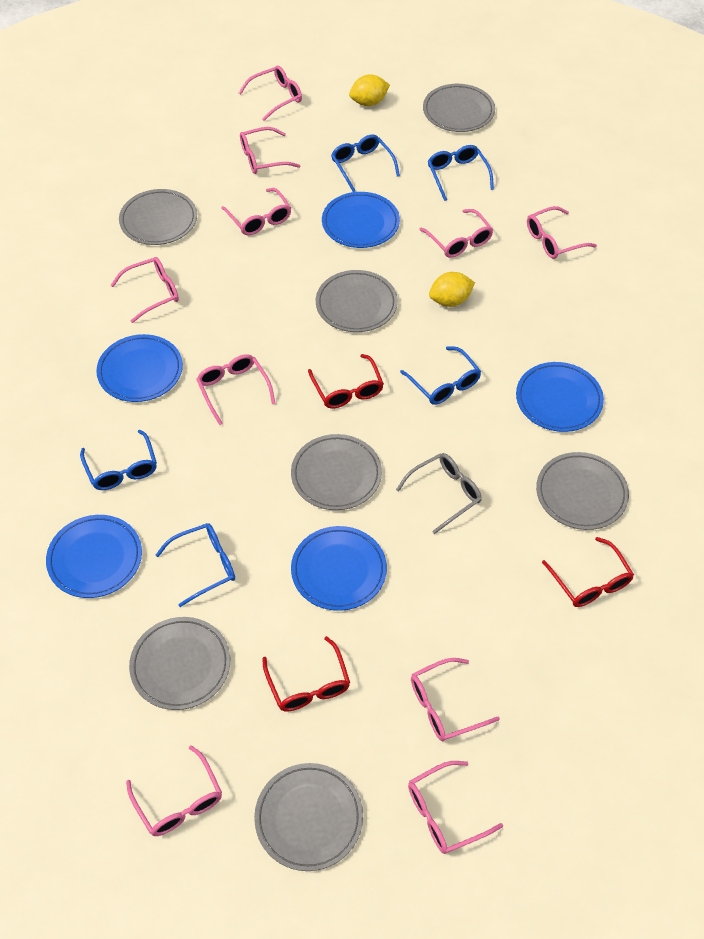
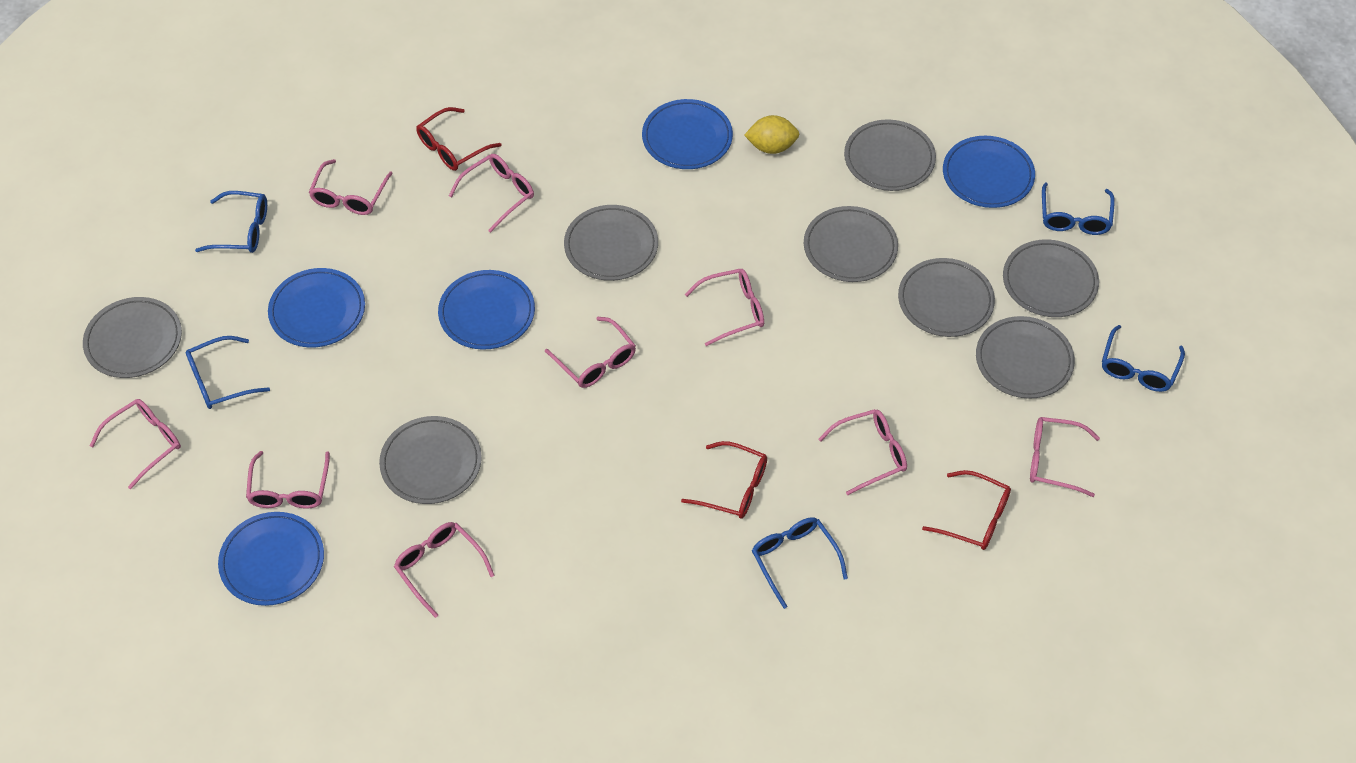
grey glasses: 1 -> 0
grey plate: 7 -> 8
pink glasses: 10 -> 9
yellow lemon: 2 -> 1

